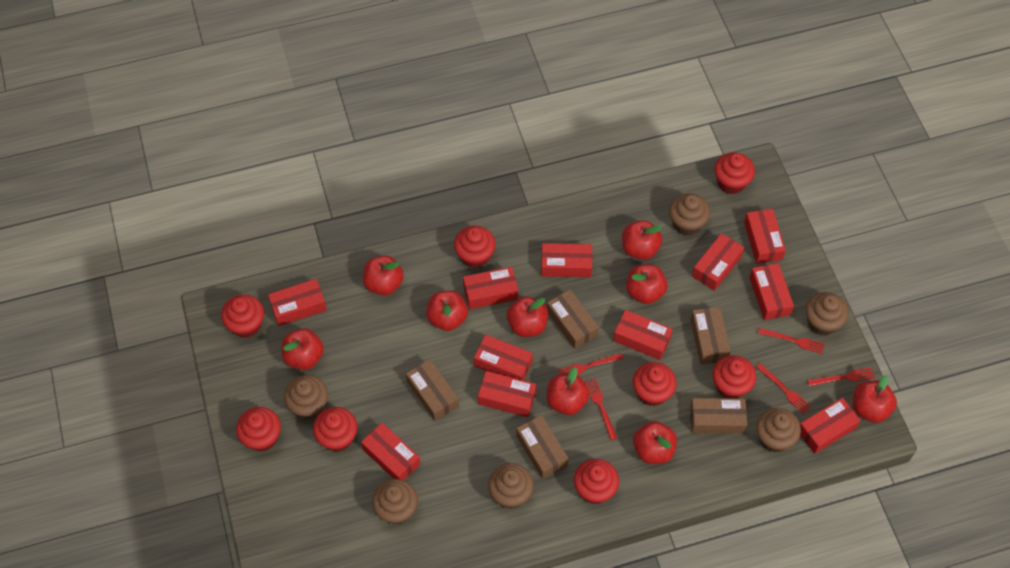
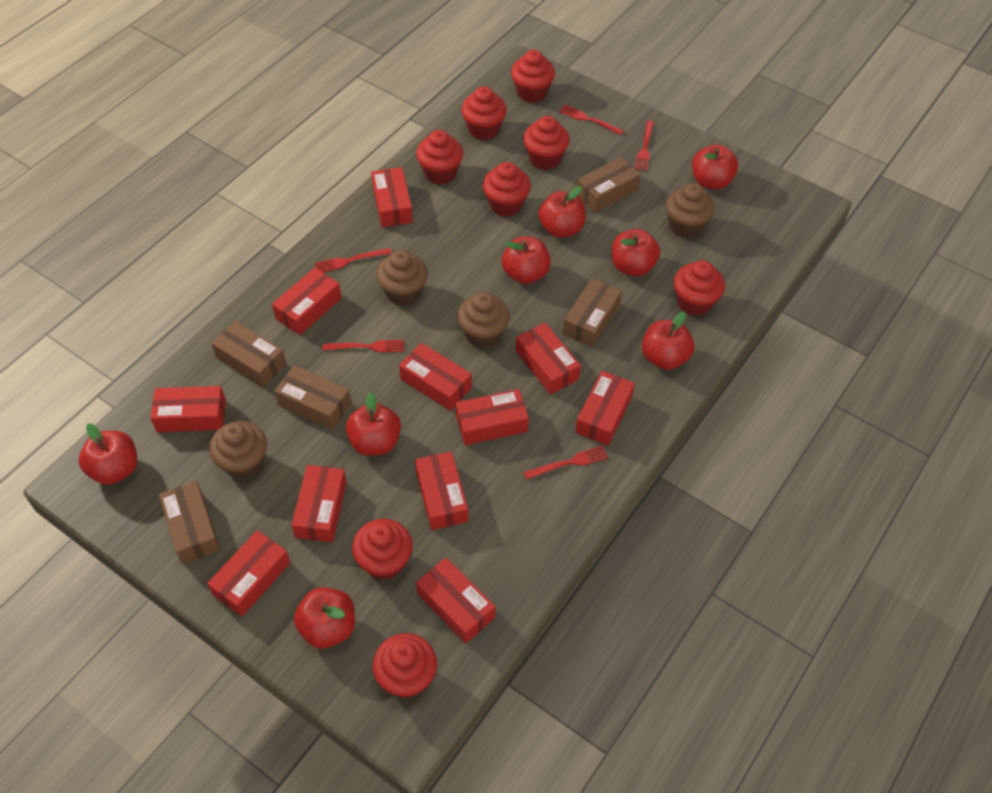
brown cupcake: 6 -> 4
red apple: 9 -> 8

